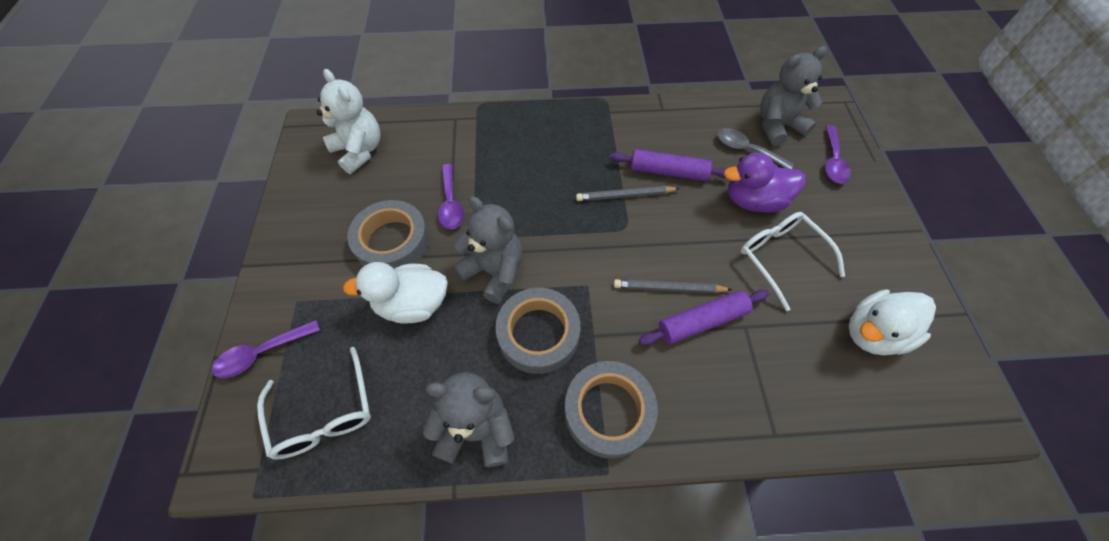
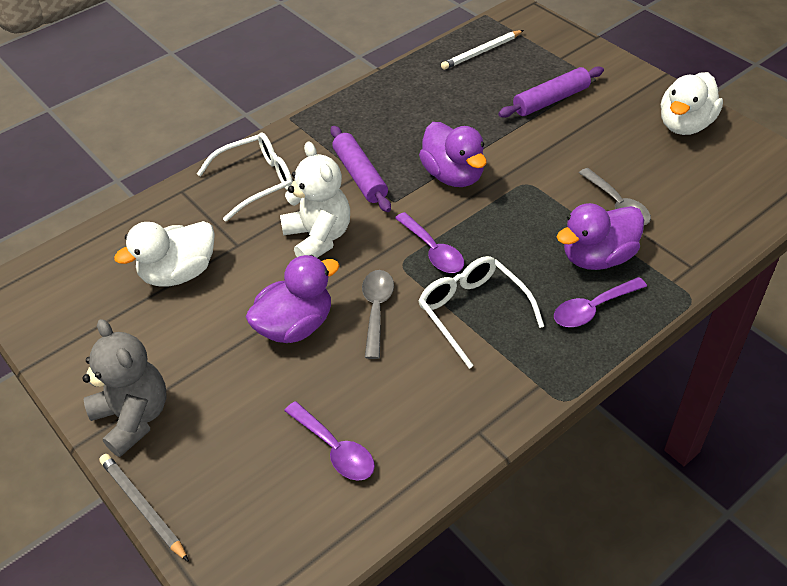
grey pencil: 2 -> 1
grey spoon: 1 -> 2
grey tape: 3 -> 0
grey teddy bear: 3 -> 1
purple duck: 1 -> 3
white pencil: 0 -> 1

